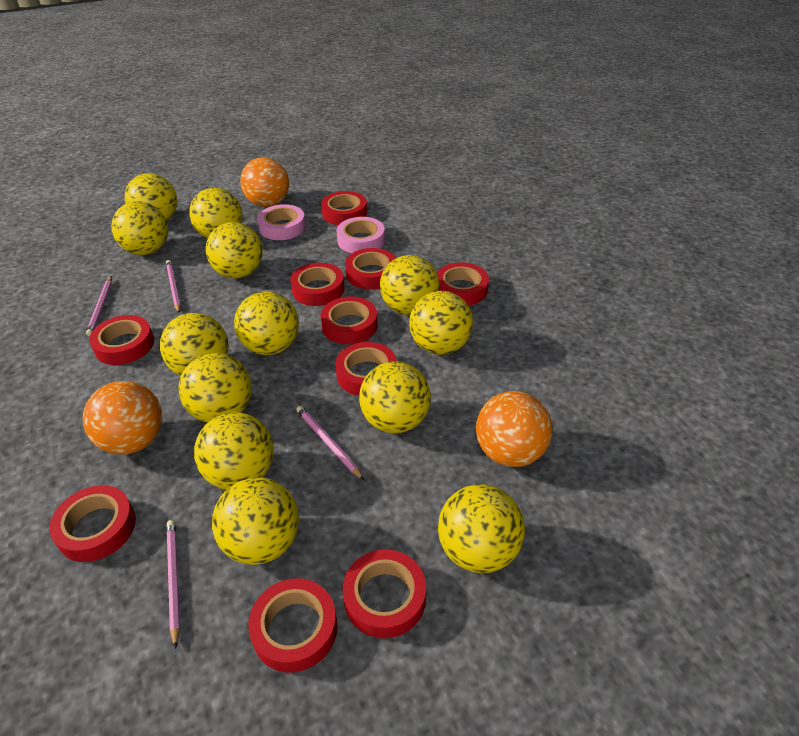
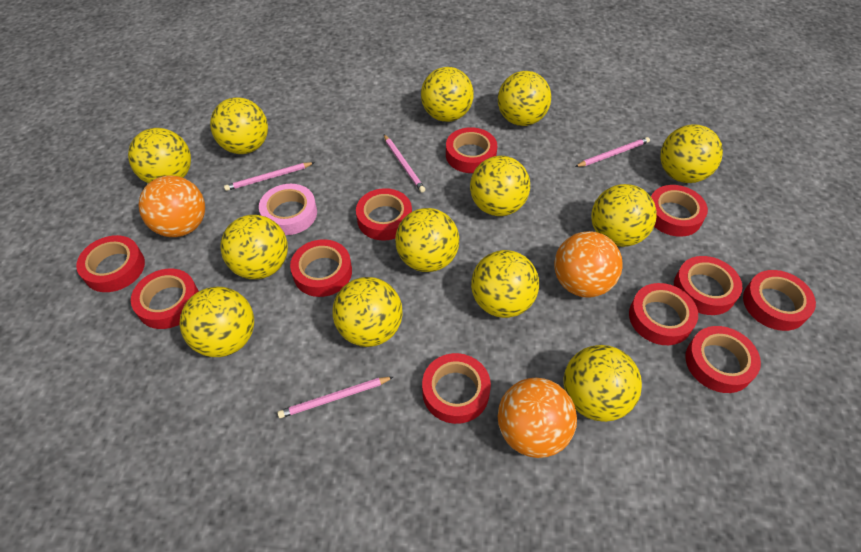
pink tape: 2 -> 1
red tape: 10 -> 11

